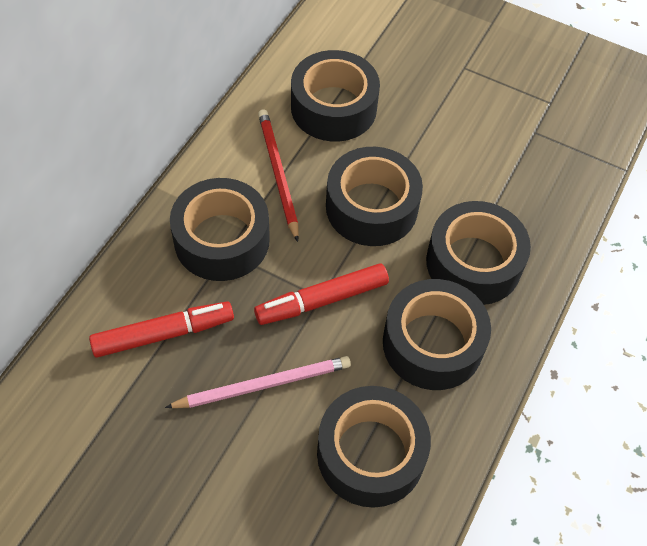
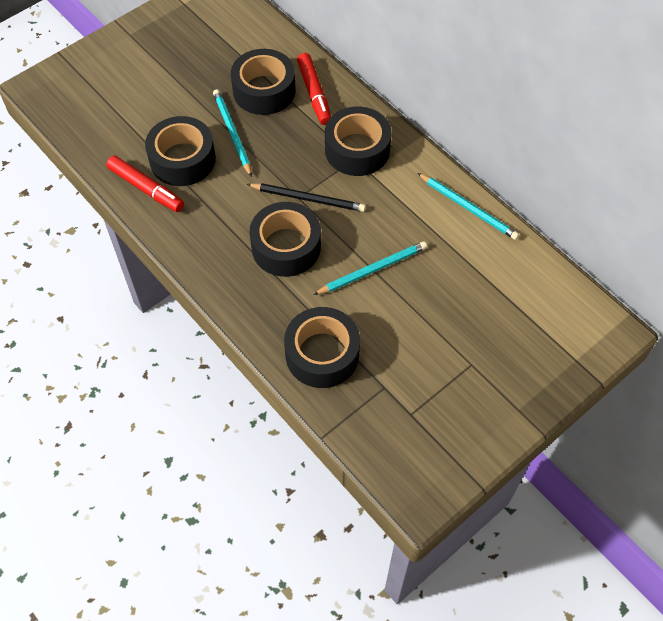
black pencil: 0 -> 1
black tape: 6 -> 5
pink pencil: 1 -> 0
red pencil: 1 -> 0
turquoise pencil: 0 -> 3

